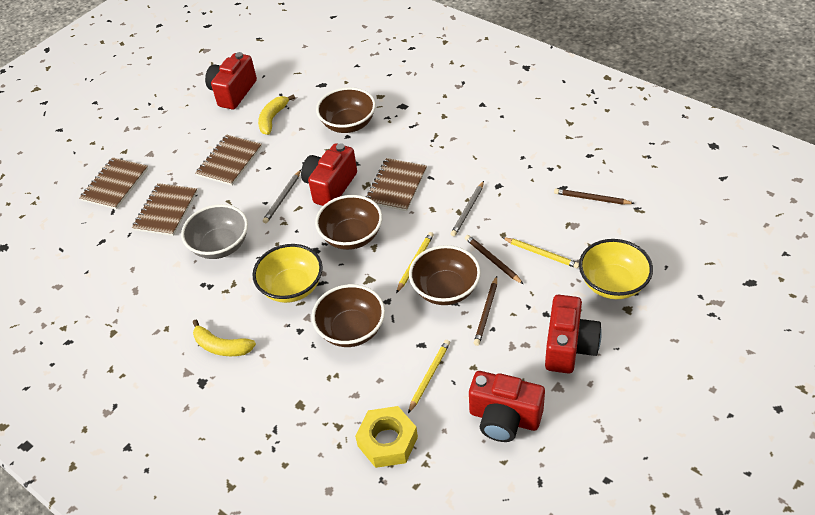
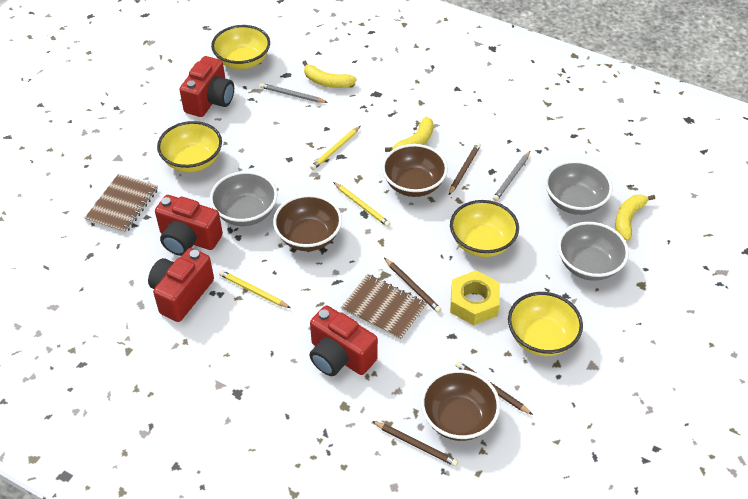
brown bowl: 4 -> 3
brown notebook: 4 -> 2
brown pencil: 3 -> 4
grey bowl: 1 -> 3
yellow banana: 2 -> 3
yellow bowl: 2 -> 4

